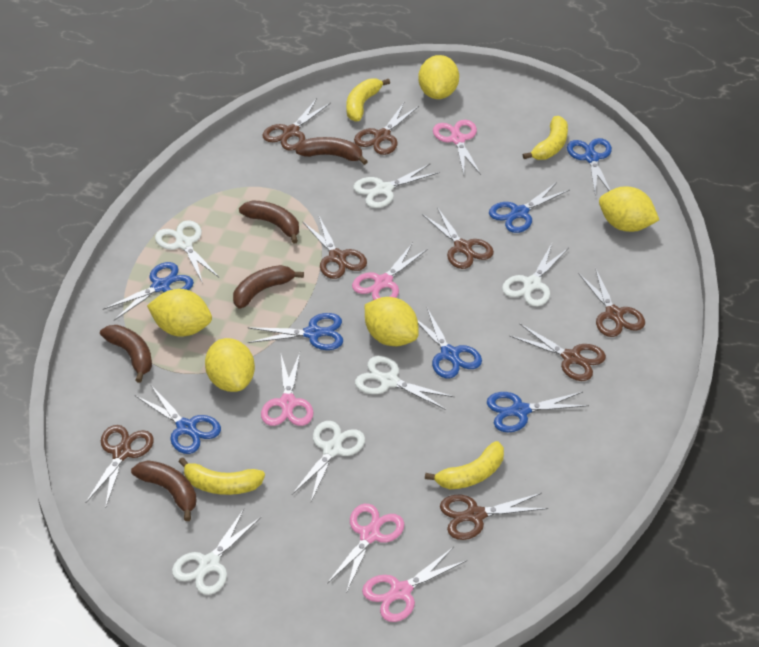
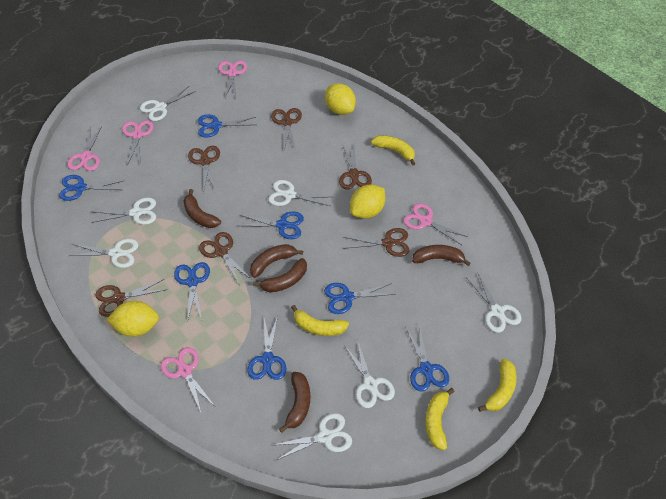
brown scissors: 8 -> 6
white scissors: 6 -> 7
yellow lemon: 5 -> 3

